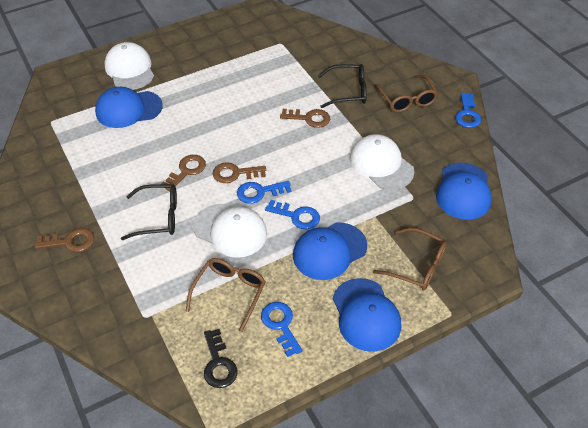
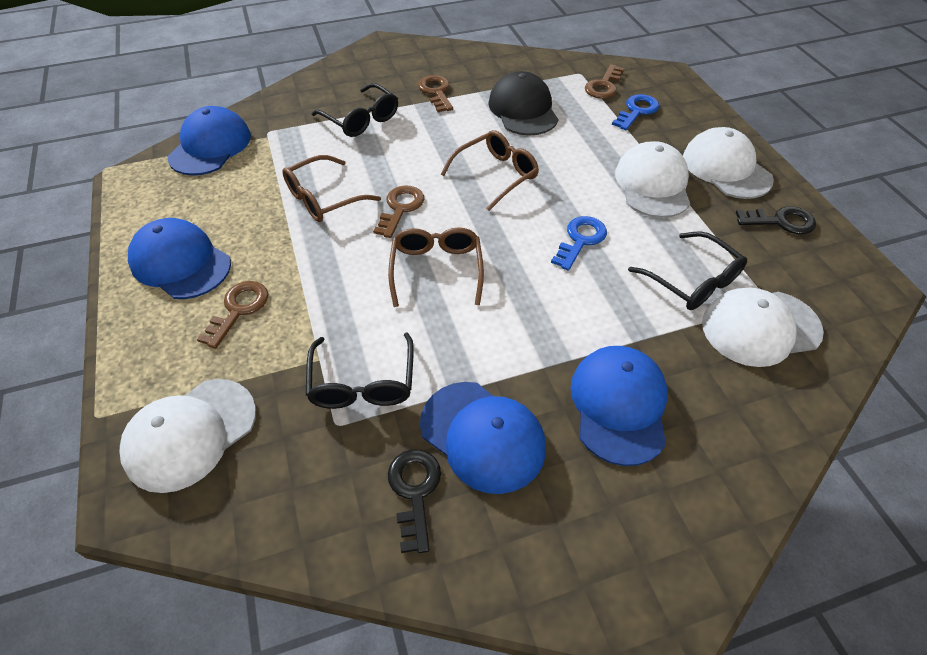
black cap: 0 -> 1
black glasses: 2 -> 3
black key: 1 -> 2
blue key: 4 -> 2
white cap: 3 -> 4

